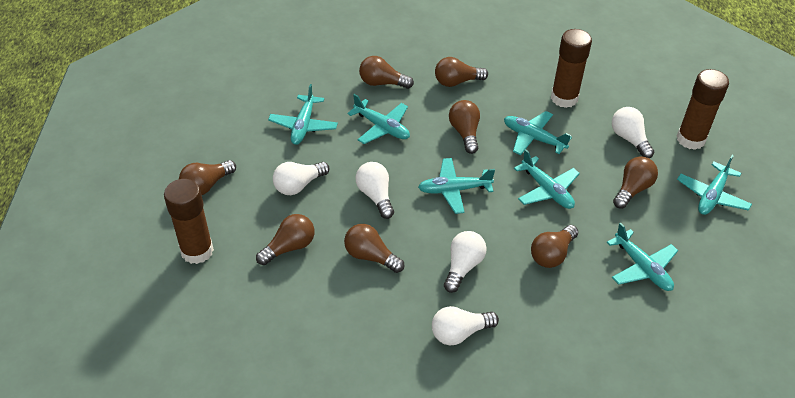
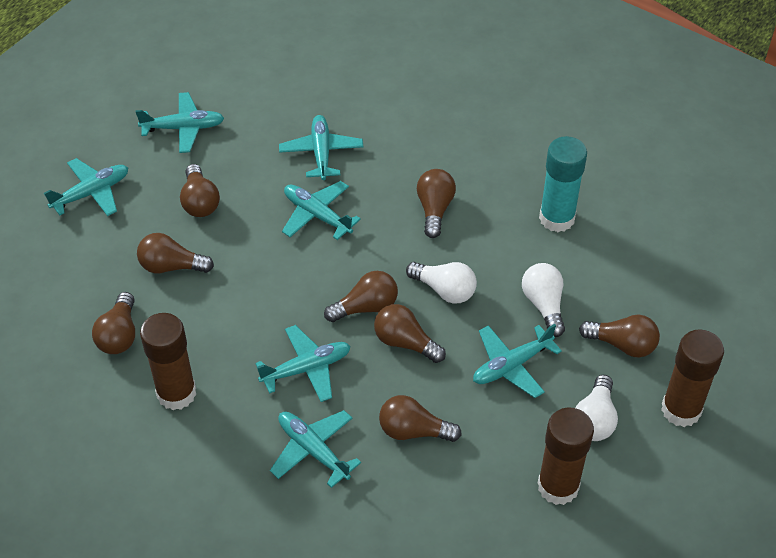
turquoise glue stick: 0 -> 1
white light bulb: 5 -> 3

